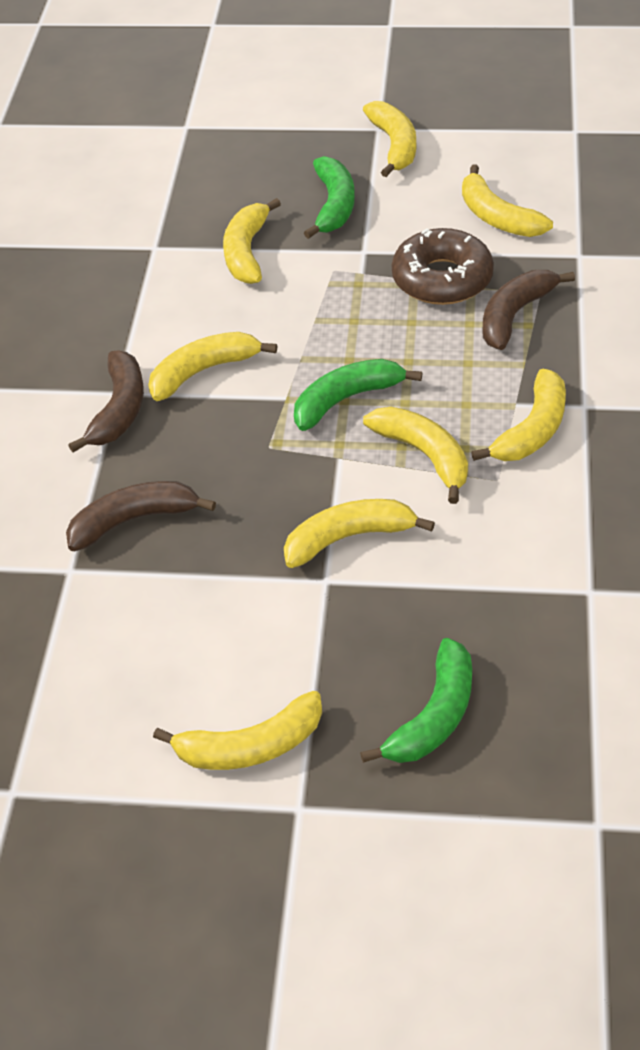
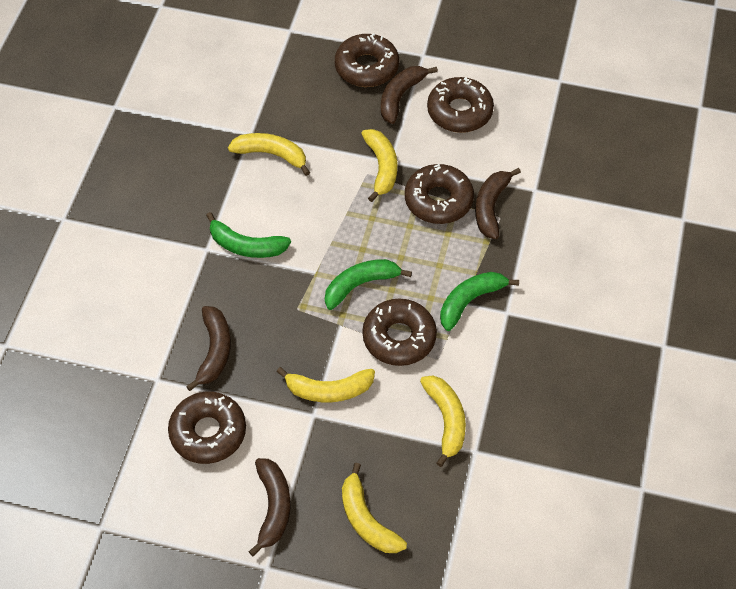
brown banana: 3 -> 4
brown donut: 1 -> 5
yellow banana: 8 -> 5

